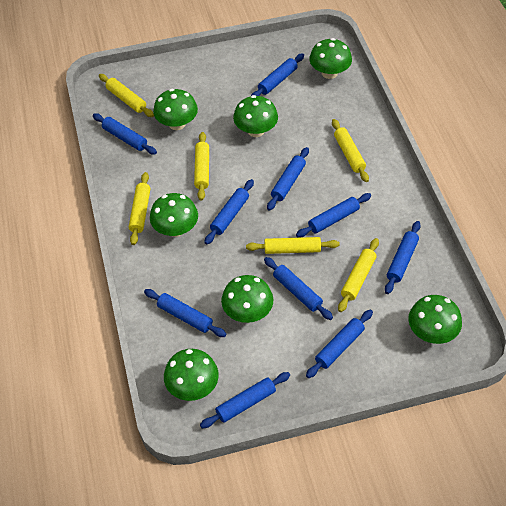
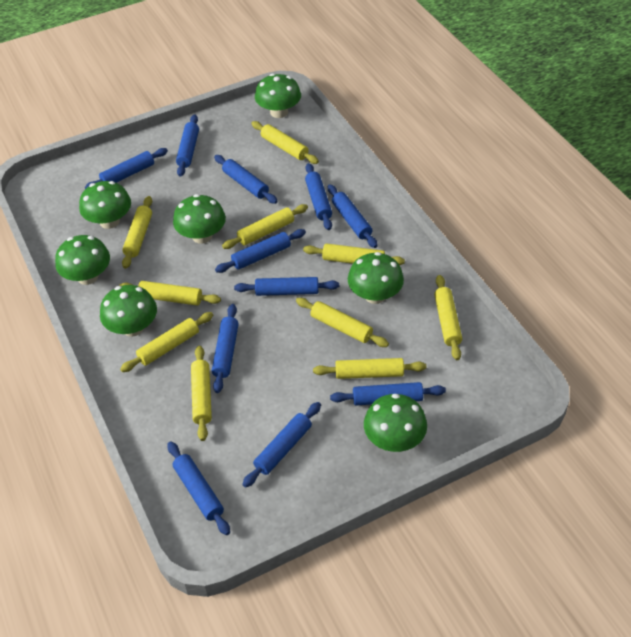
blue rolling pin: 10 -> 11
yellow rolling pin: 6 -> 10

